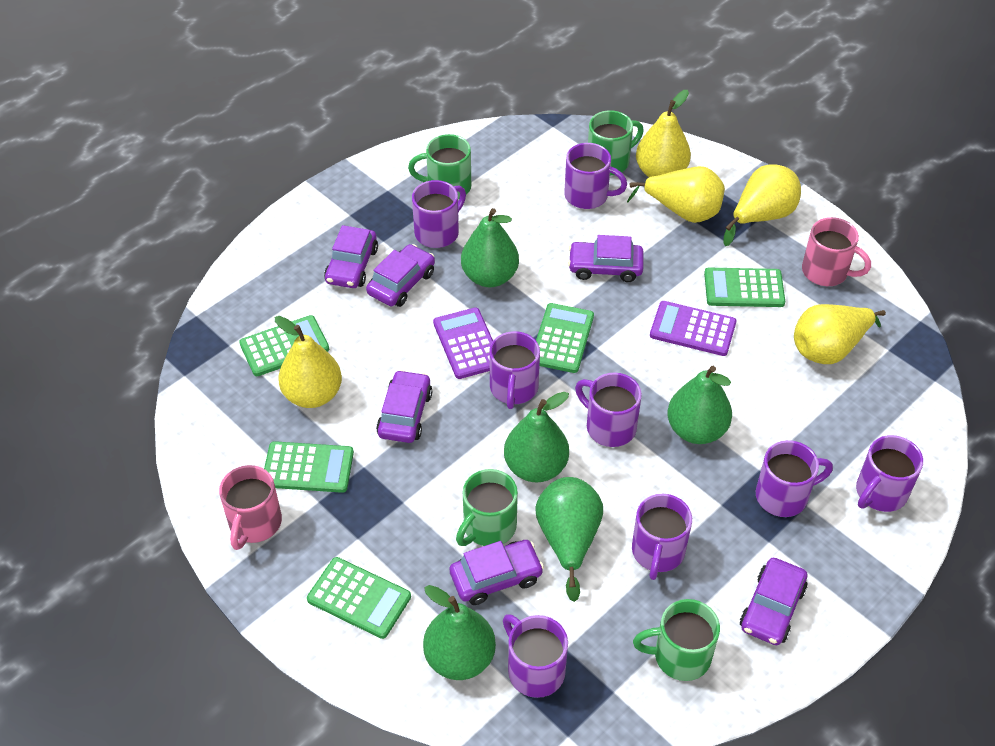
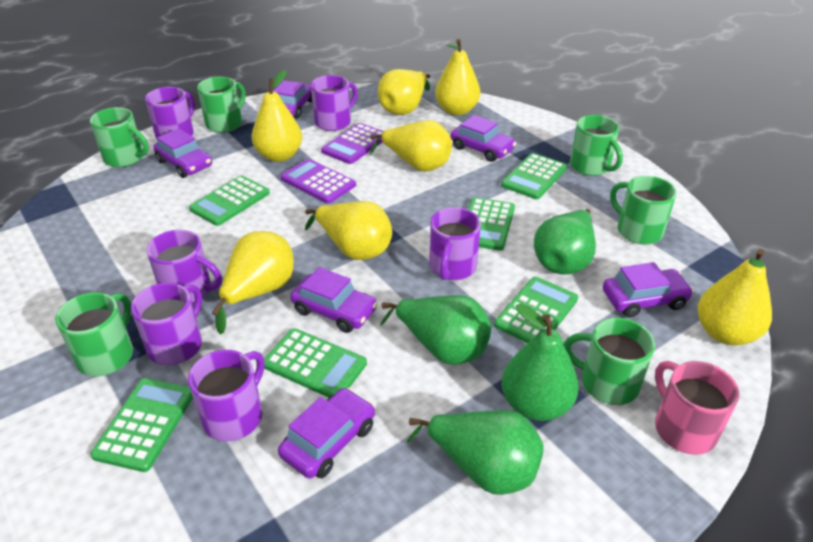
green calculator: 5 -> 6
green mug: 4 -> 6
green pear: 5 -> 4
pink mug: 2 -> 1
purple mug: 8 -> 6
yellow pear: 5 -> 7

